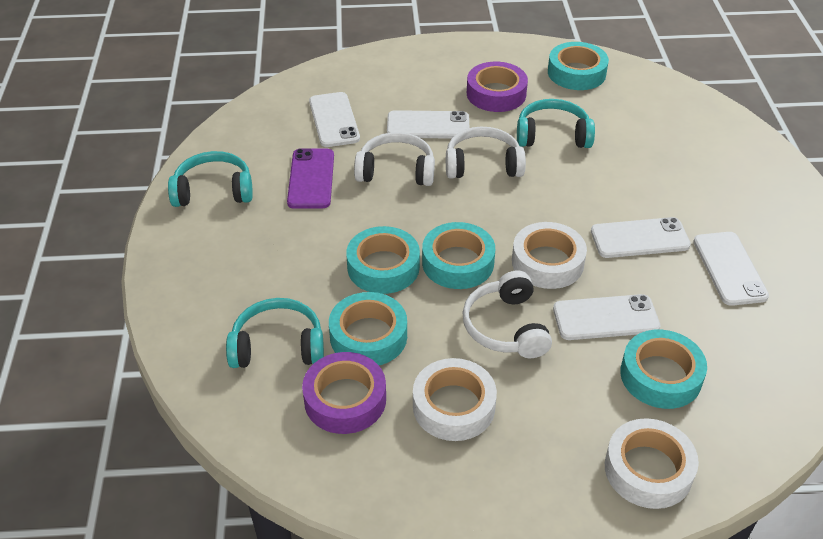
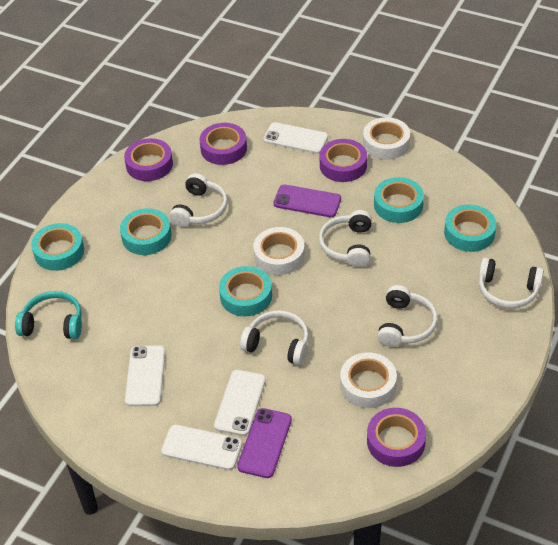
purple phone: 1 -> 2
purple tape: 2 -> 4
turquoise headphones: 3 -> 1
white headphones: 3 -> 5
white phone: 5 -> 4

